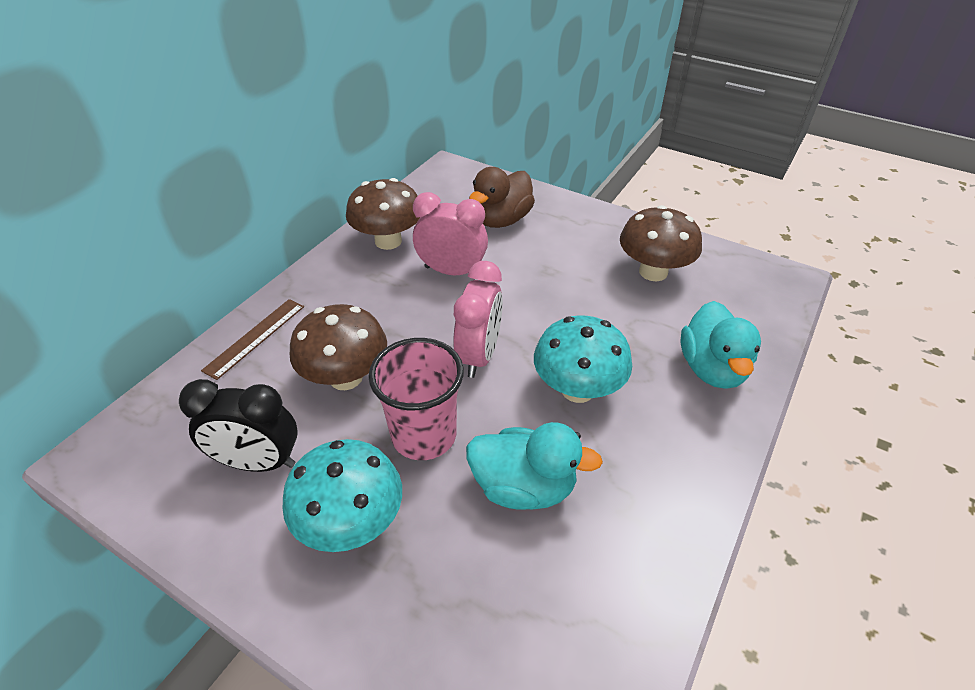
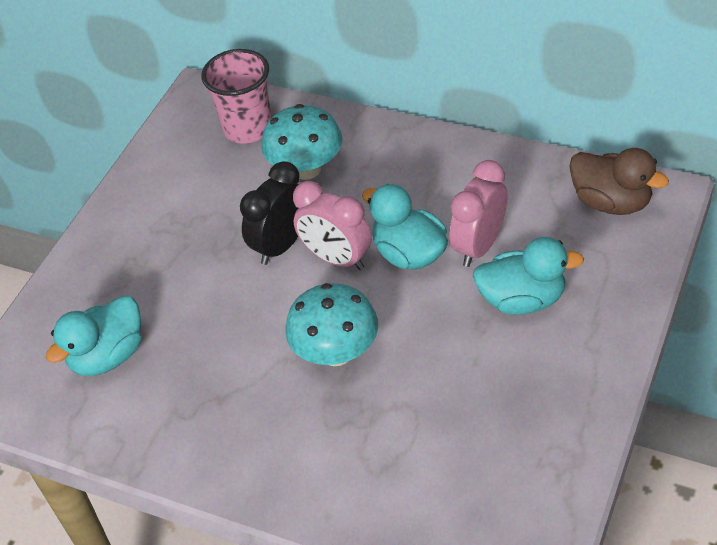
brown mushroom: 3 -> 0
brown ruler: 1 -> 0
turquoise duck: 2 -> 3

